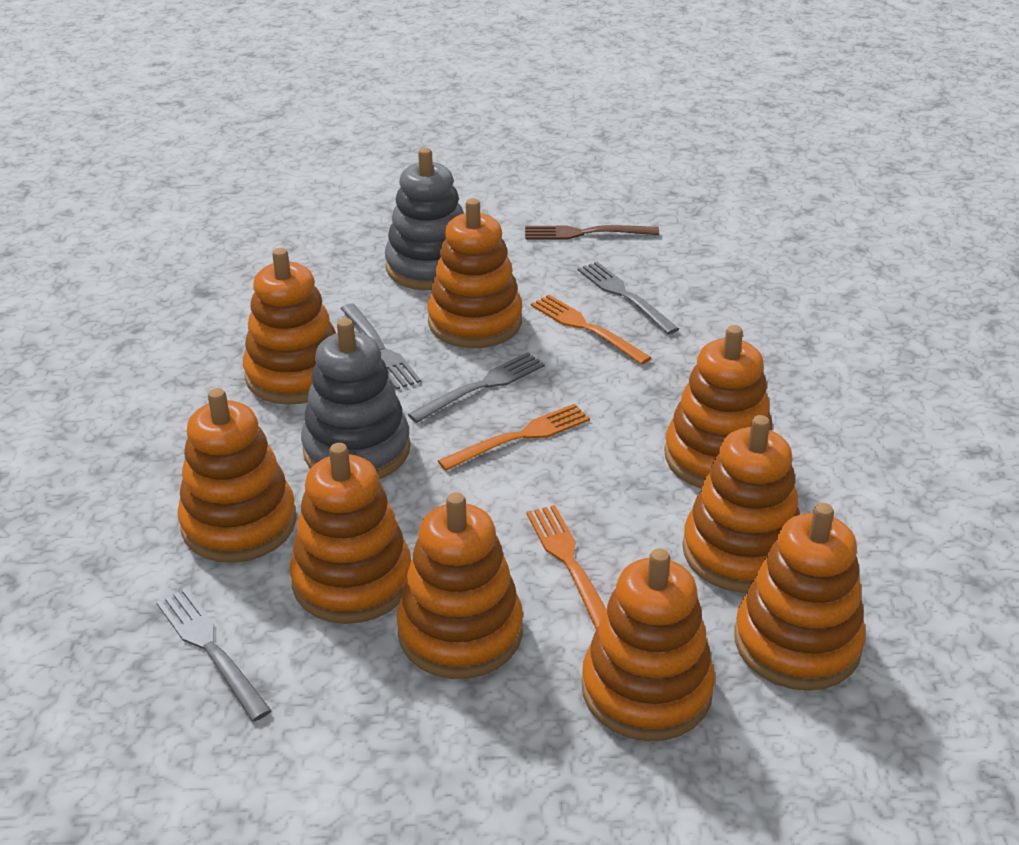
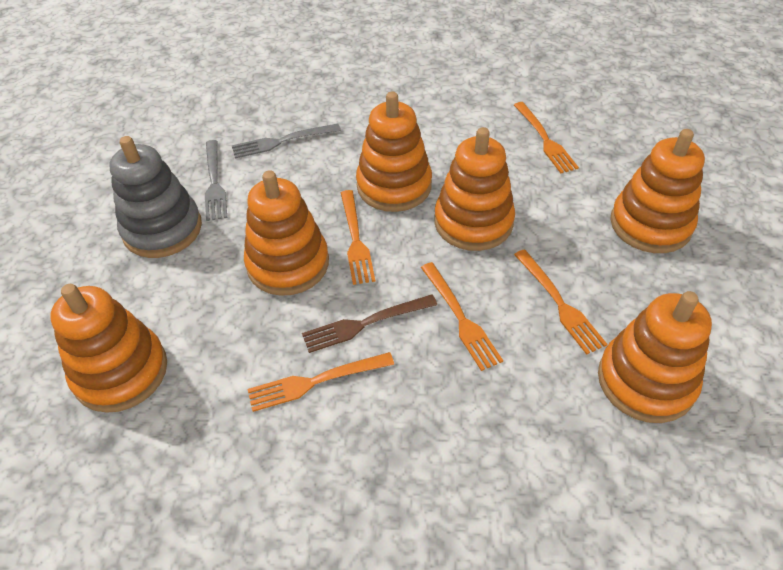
grey fork: 4 -> 2
grey stacking toy: 2 -> 1
orange fork: 3 -> 5
orange stacking toy: 9 -> 6

